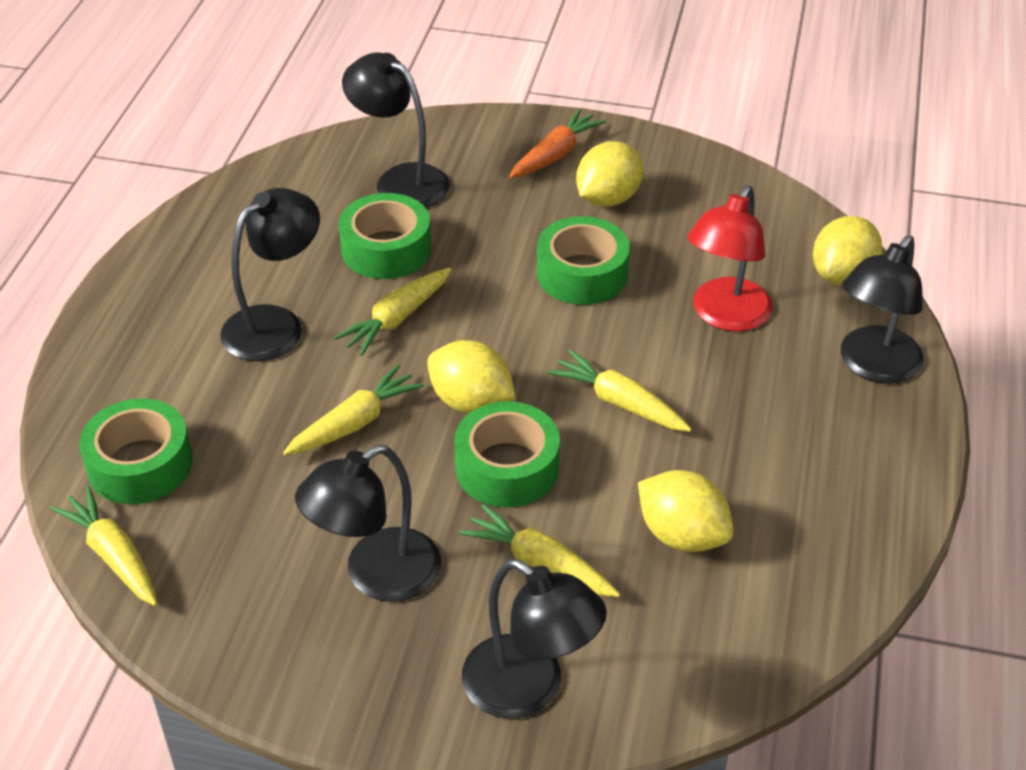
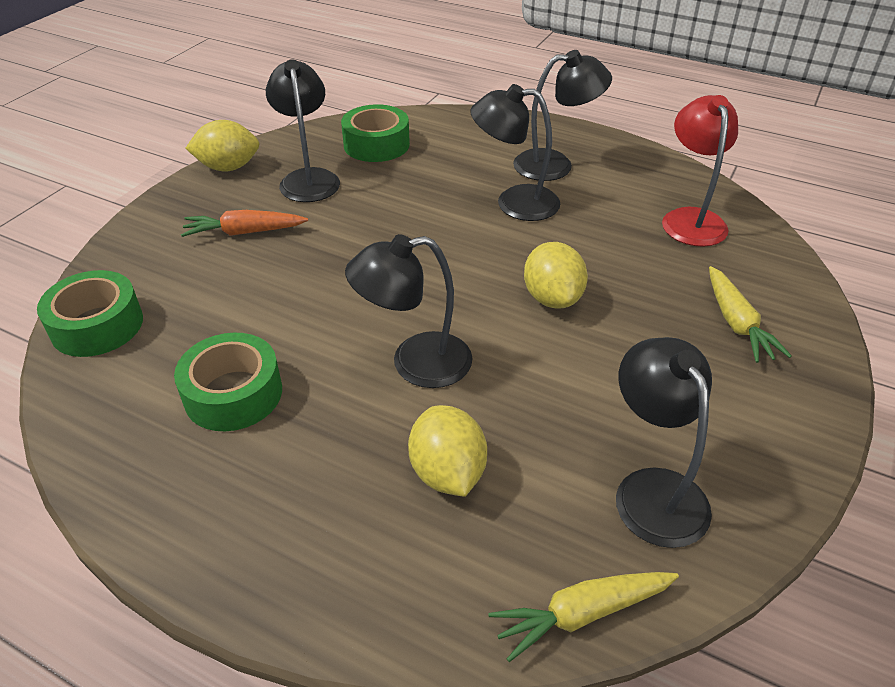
green tape: 4 -> 3
yellow carrot: 5 -> 2
yellow lemon: 4 -> 3

